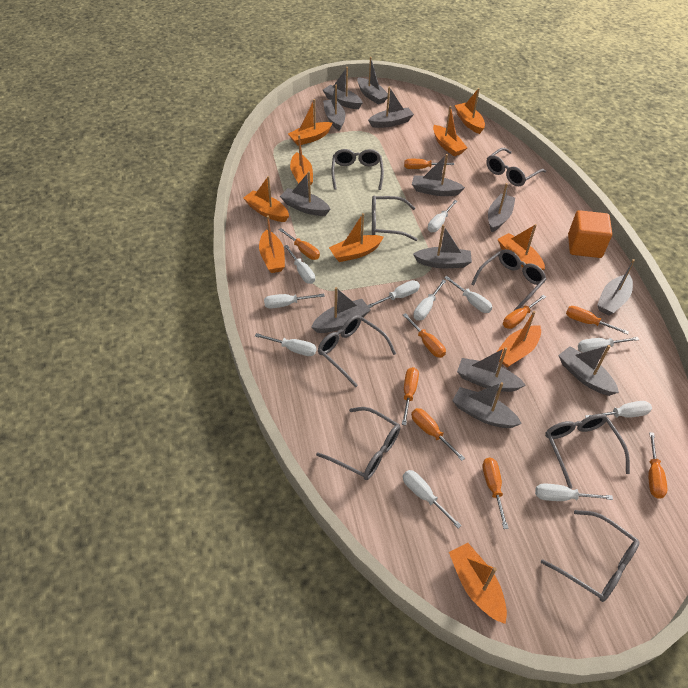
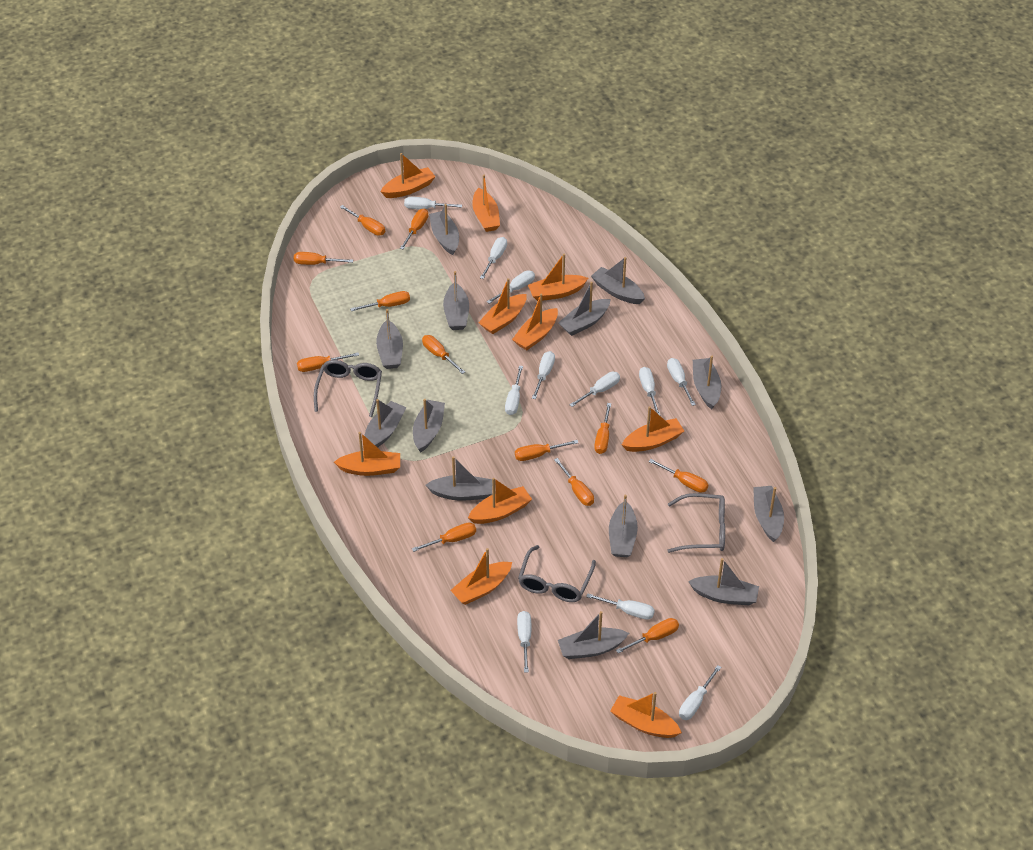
grey glasses: 8 -> 3
orange cube: 1 -> 0
orange screwdriver: 9 -> 12

